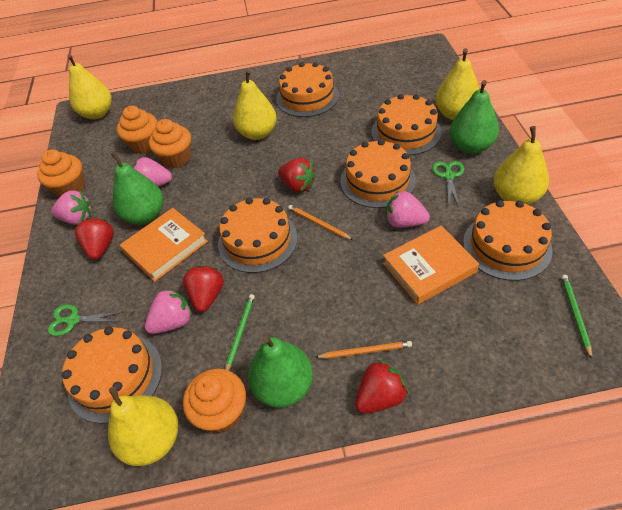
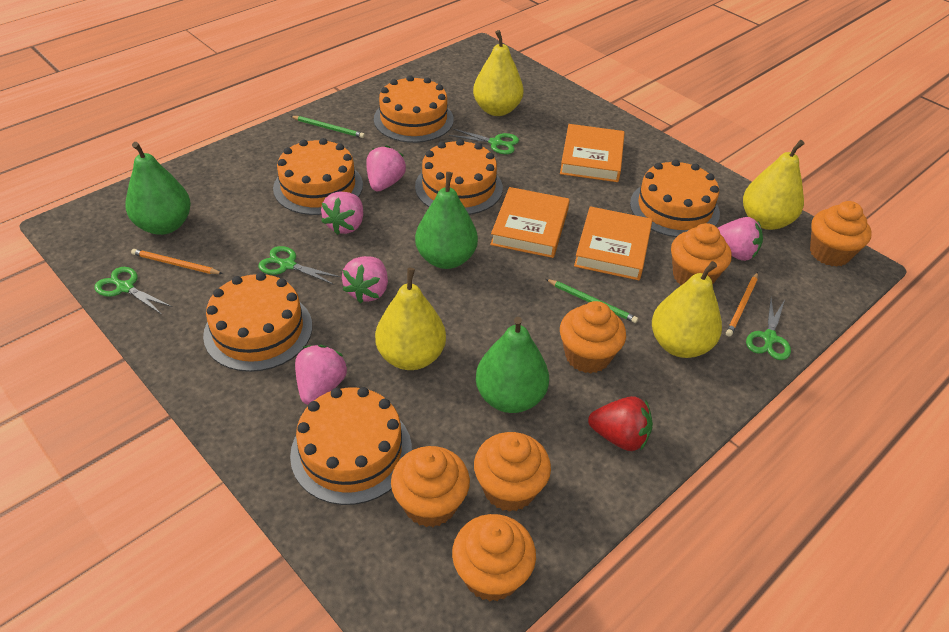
green scissors: 2 -> 4
orange book: 2 -> 3
orange cupcake: 4 -> 6
pink strawberry: 4 -> 5
red strawberry: 4 -> 1
yellow pear: 5 -> 4

